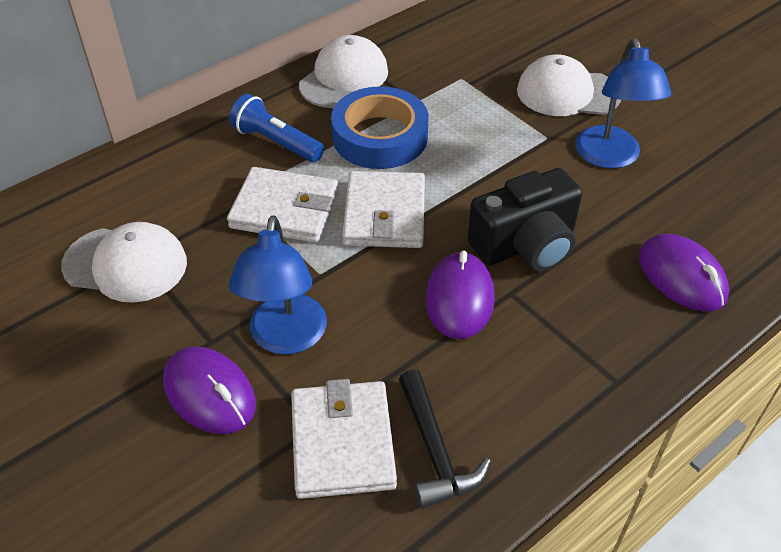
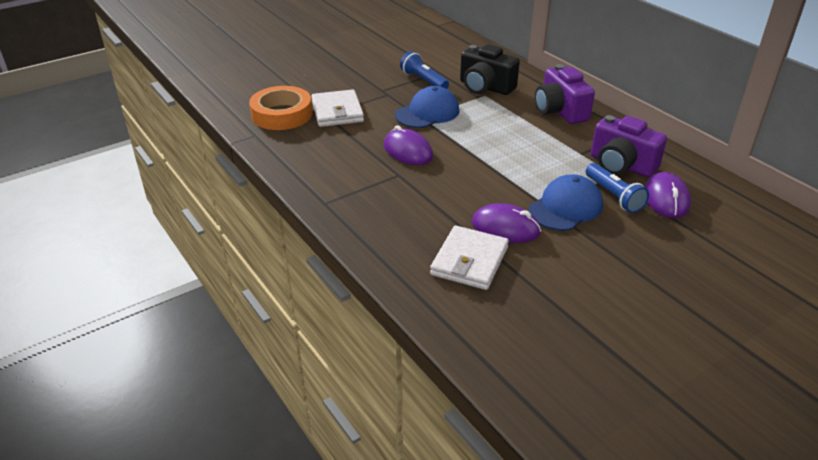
black hammer: 1 -> 0
blue cap: 0 -> 2
blue flashlight: 1 -> 2
blue lamp: 2 -> 0
blue tape: 1 -> 0
orange tape: 0 -> 1
purple camera: 0 -> 2
white cap: 3 -> 0
white wallet: 3 -> 2

